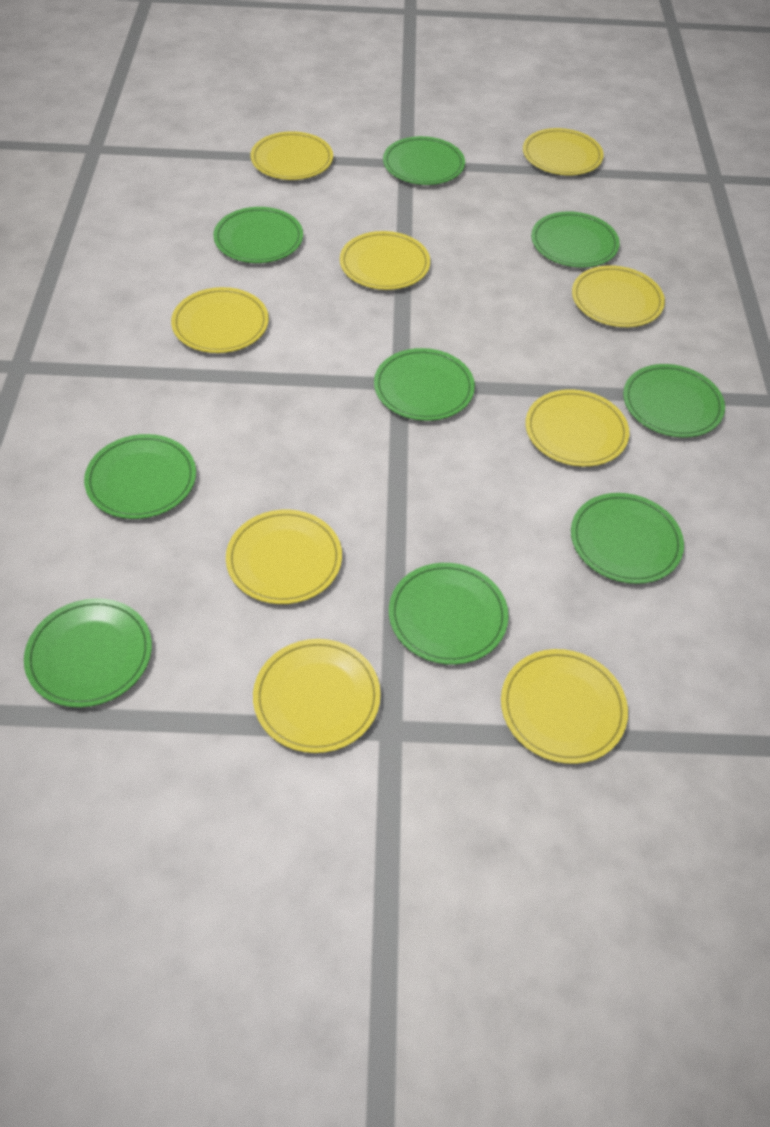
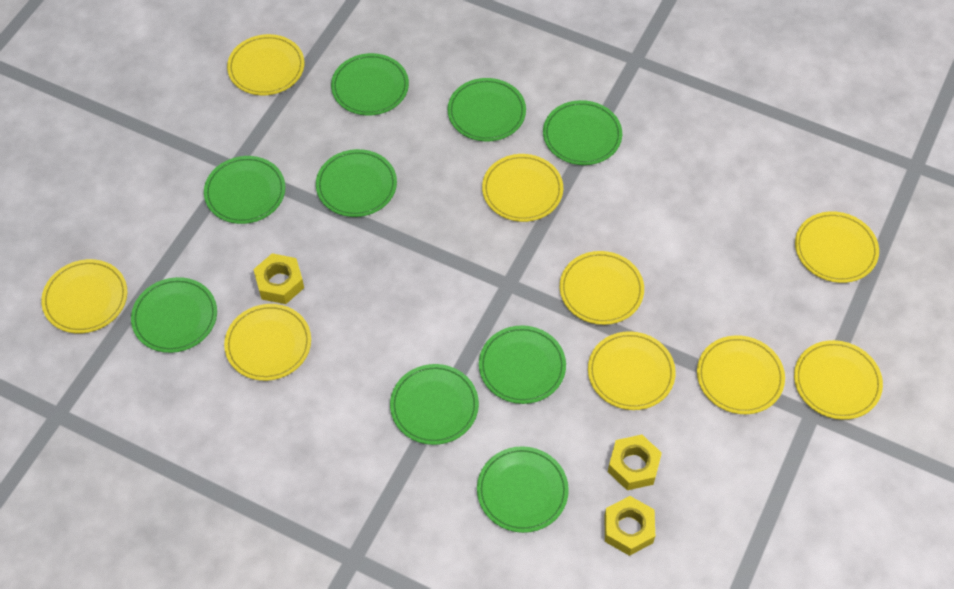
yellow nut: 0 -> 3

